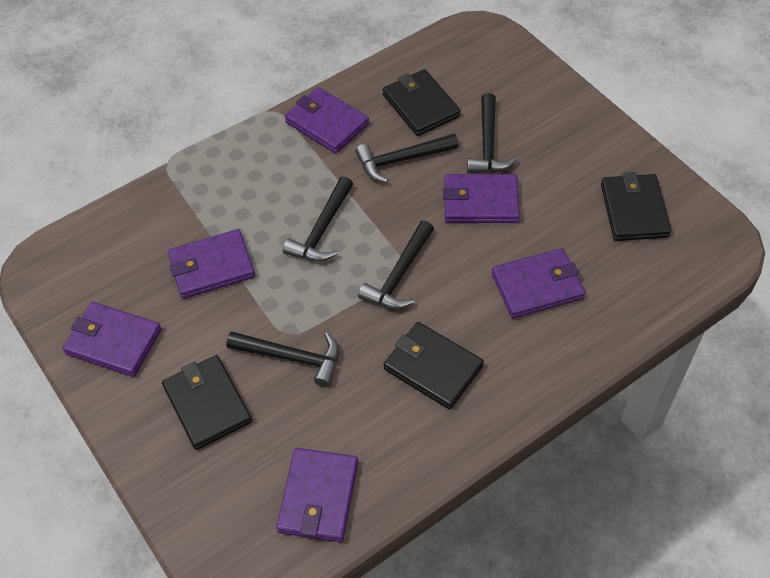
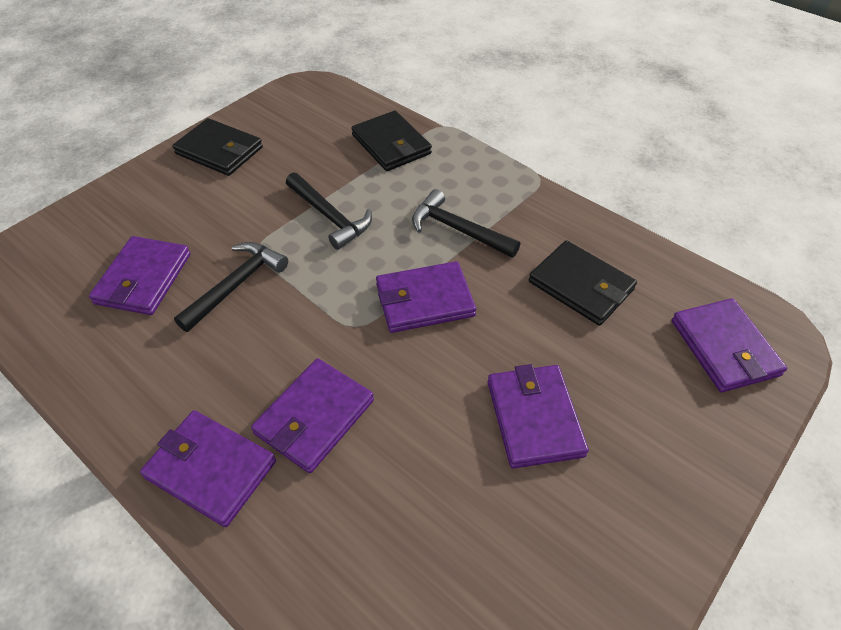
black hammer: 5 -> 3
black wallet: 4 -> 3

